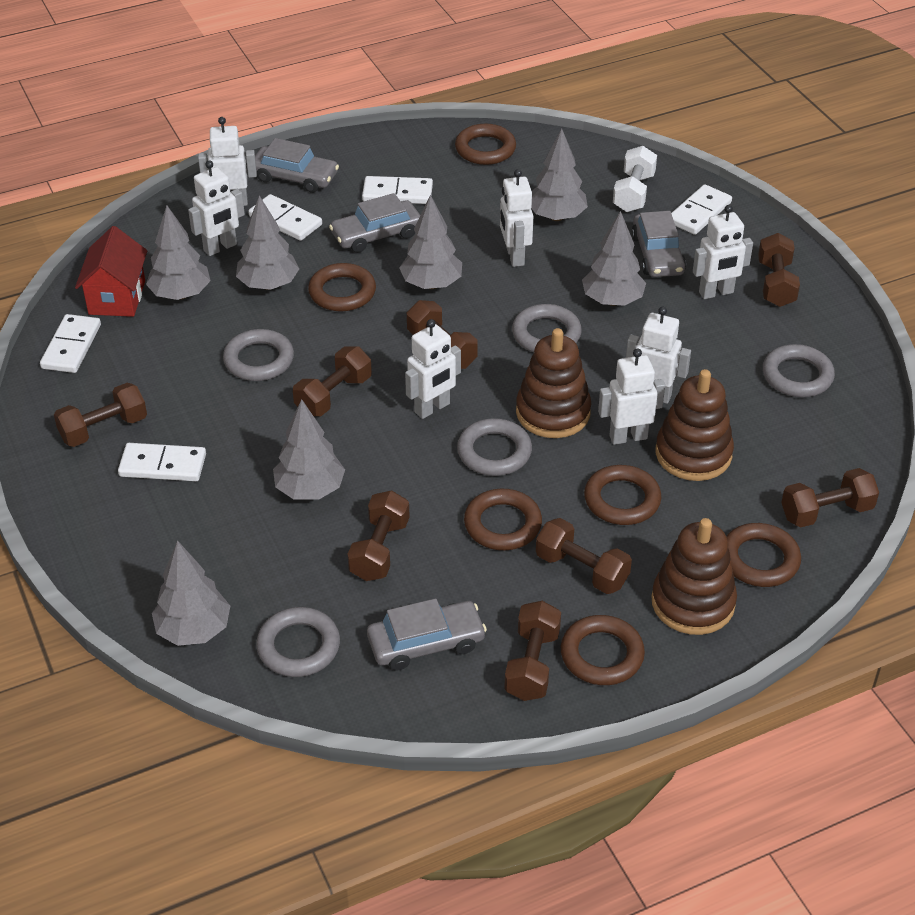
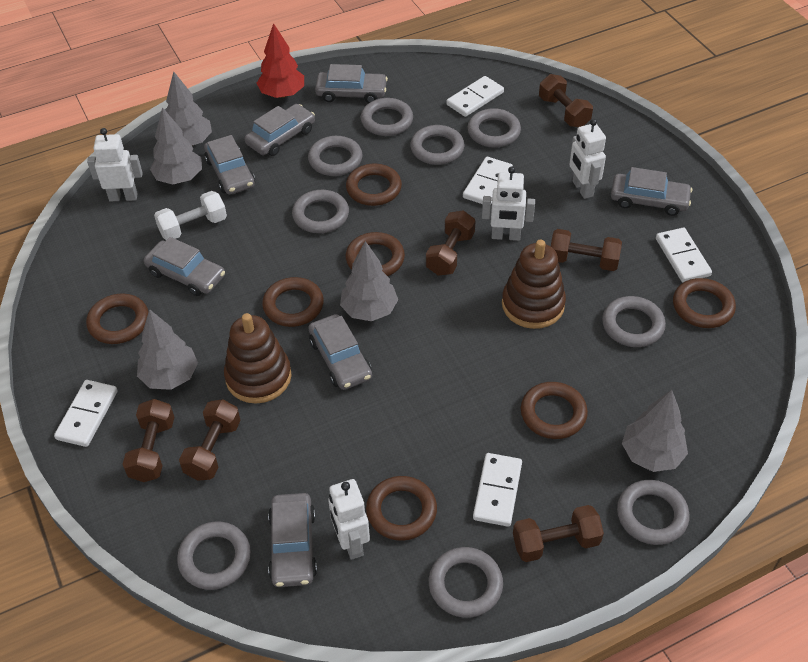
brown dumbbell: 8 -> 6
brown ring: 6 -> 7
brown stacking toy: 3 -> 2
grey car: 4 -> 7
grey ring: 5 -> 9
grey tree: 7 -> 5
red house: 1 -> 0
red tree: 0 -> 1
white robot: 7 -> 4

